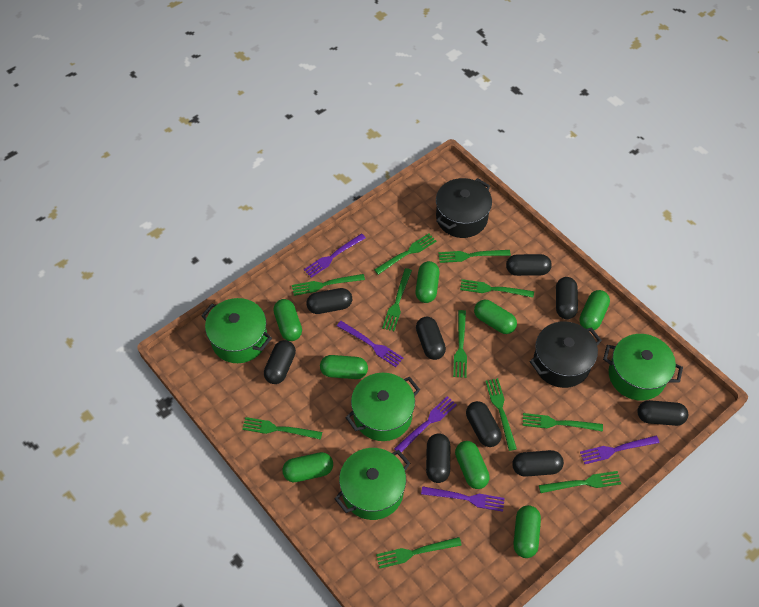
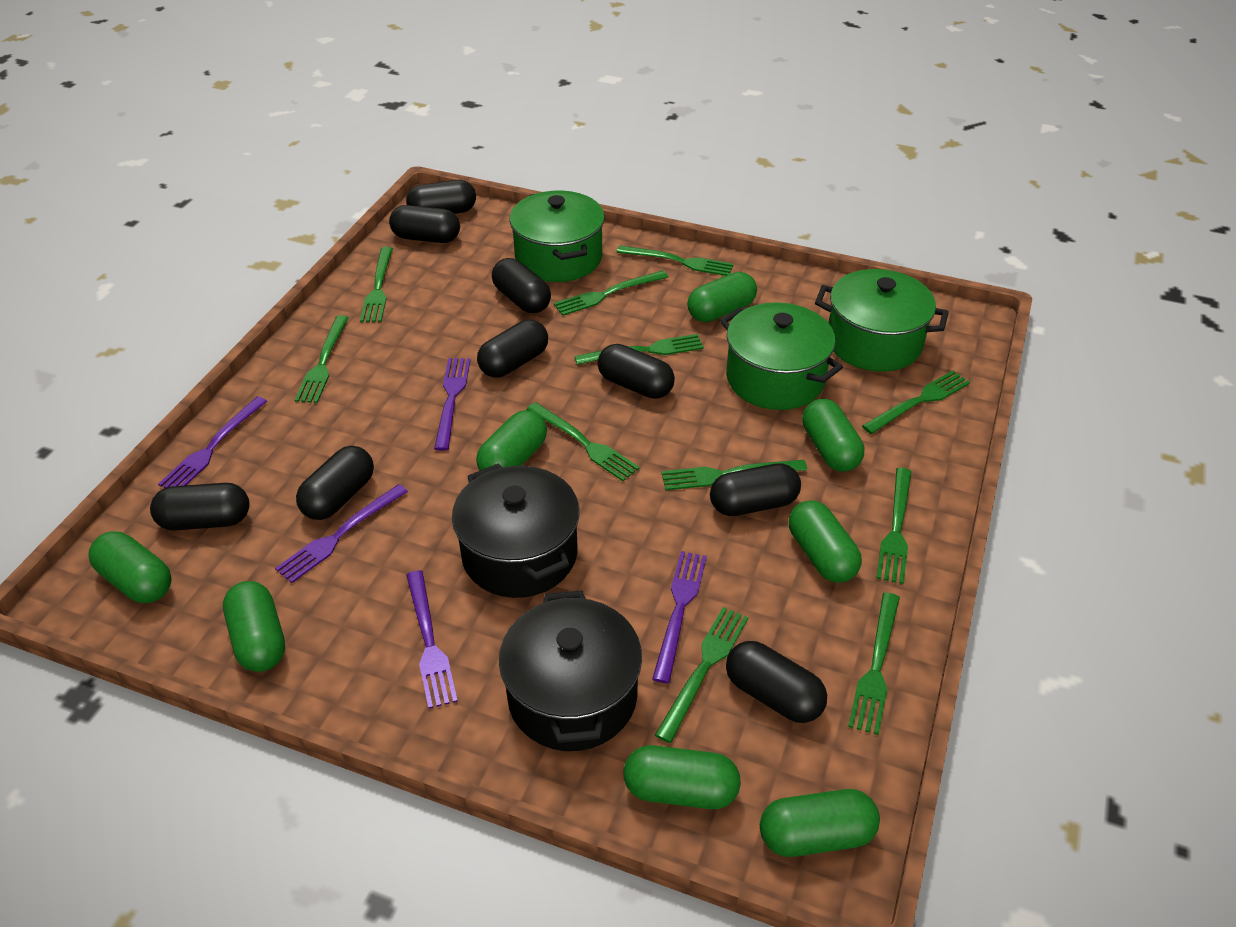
green pot: 4 -> 3

